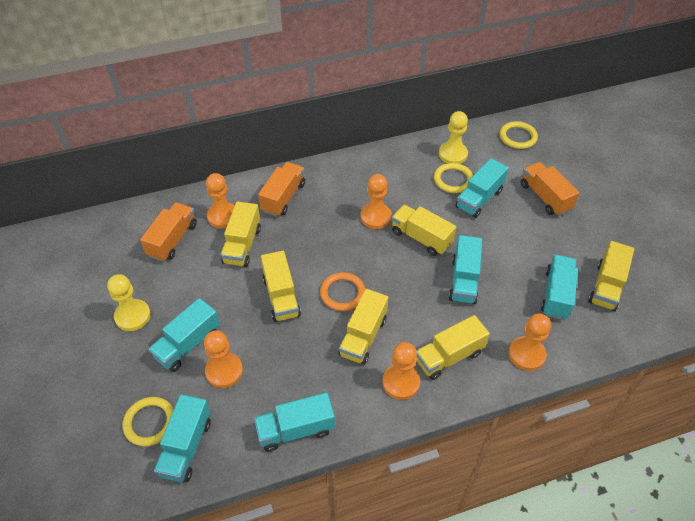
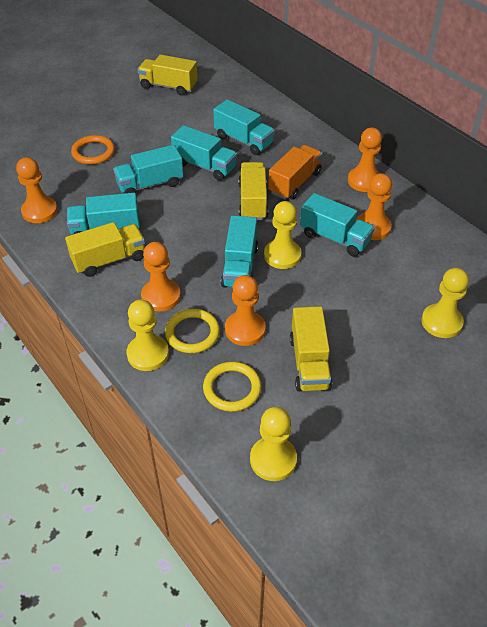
orange truck: 3 -> 1
yellow pawn: 2 -> 4
yellow ring: 3 -> 2
yellow truck: 6 -> 4

